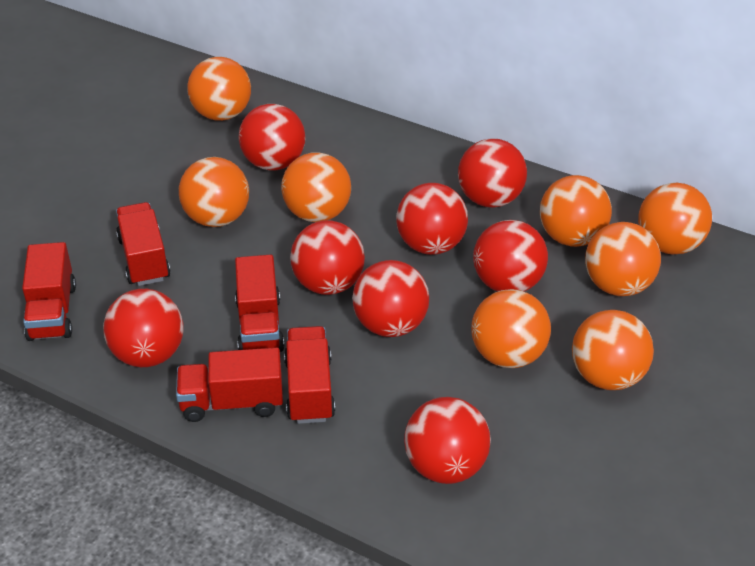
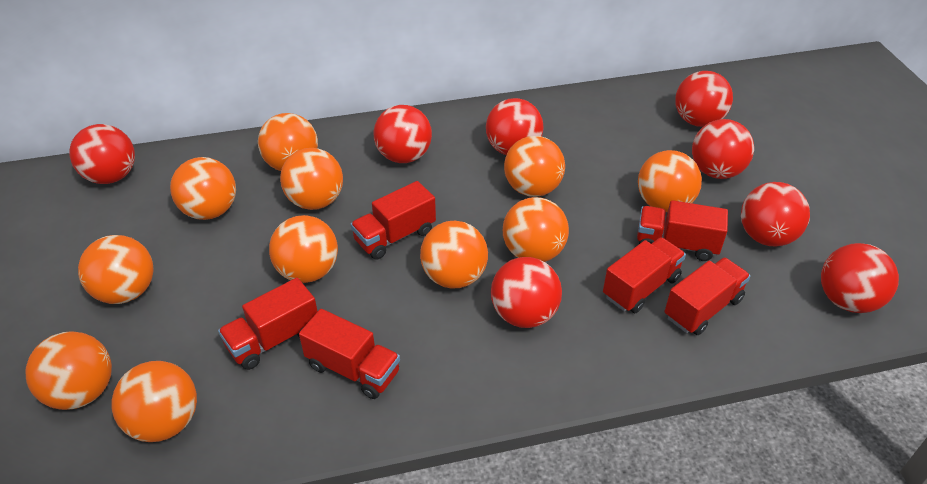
orange ball: 8 -> 11
red truck: 5 -> 6

